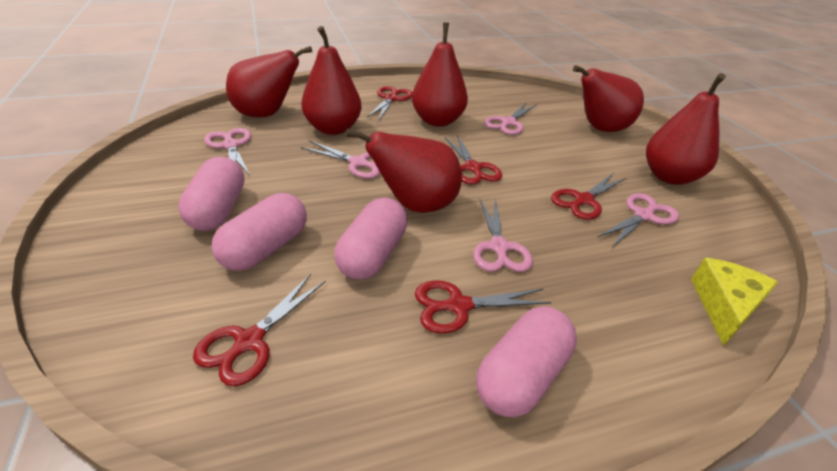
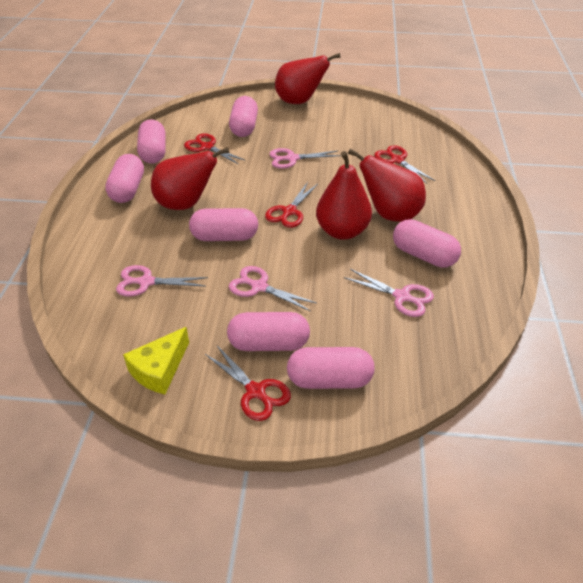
pink capsule: 4 -> 7
pink scissors: 5 -> 4
red pear: 6 -> 4
red scissors: 5 -> 4

